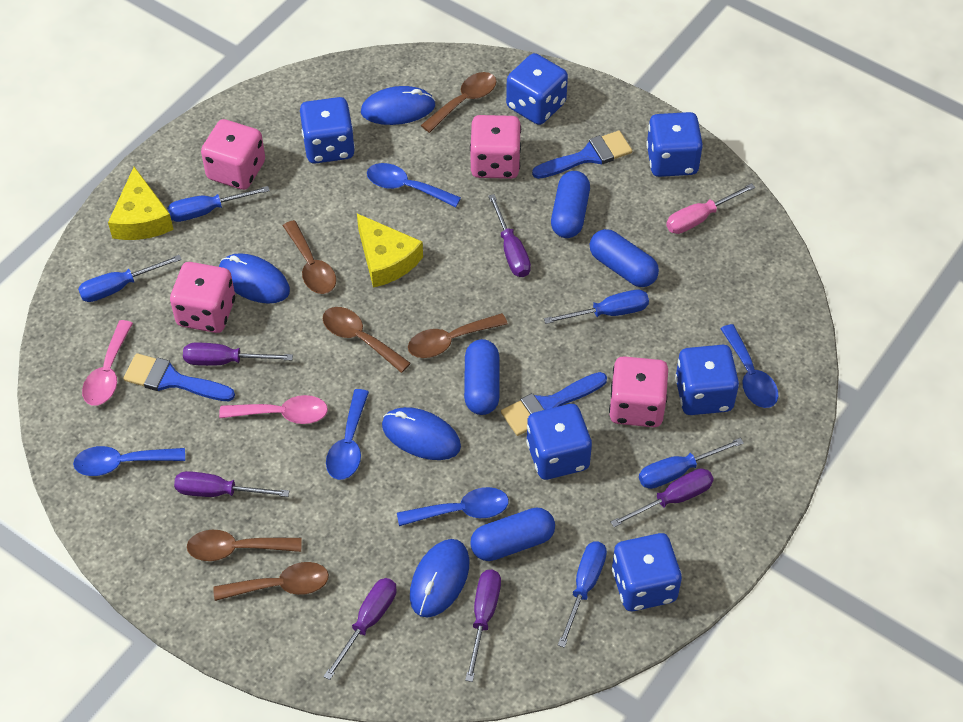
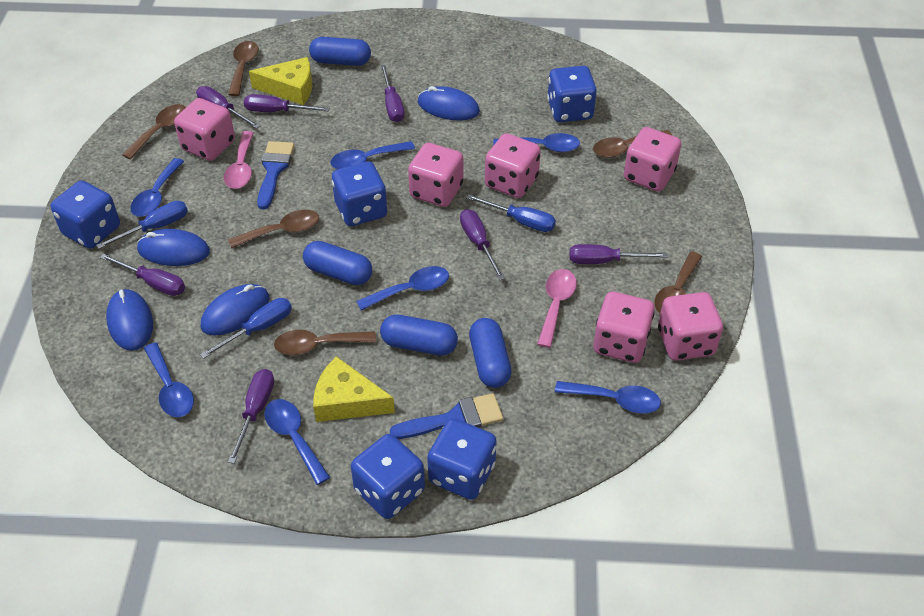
blue brush: 3 -> 2
blue dice: 6 -> 5
blue screwdriver: 5 -> 3
blue spoon: 5 -> 7
pink dice: 4 -> 6
pink screwdriver: 1 -> 0
purple screwdriver: 6 -> 7

